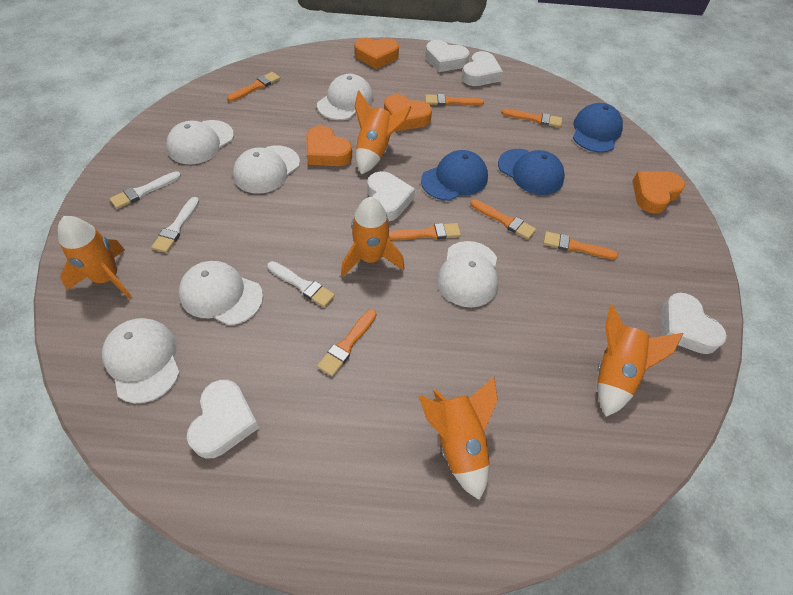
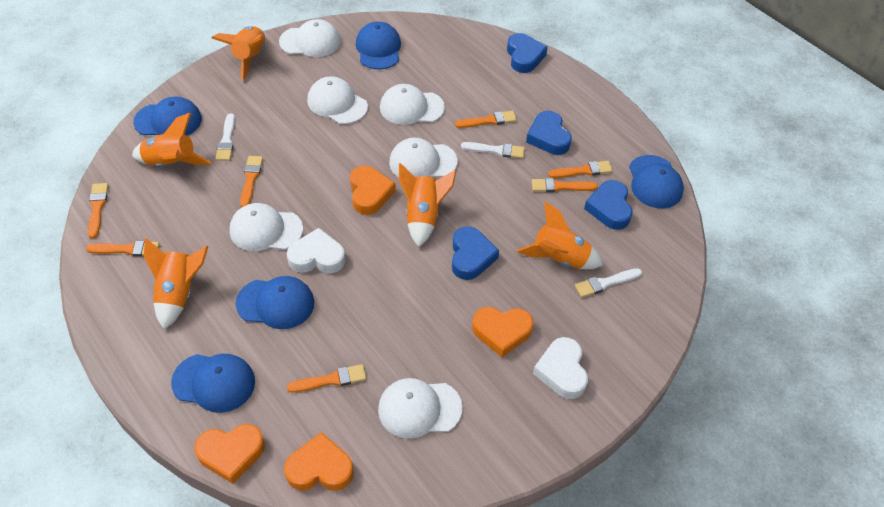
blue cap: 3 -> 5
blue heart: 0 -> 4
white heart: 5 -> 2

